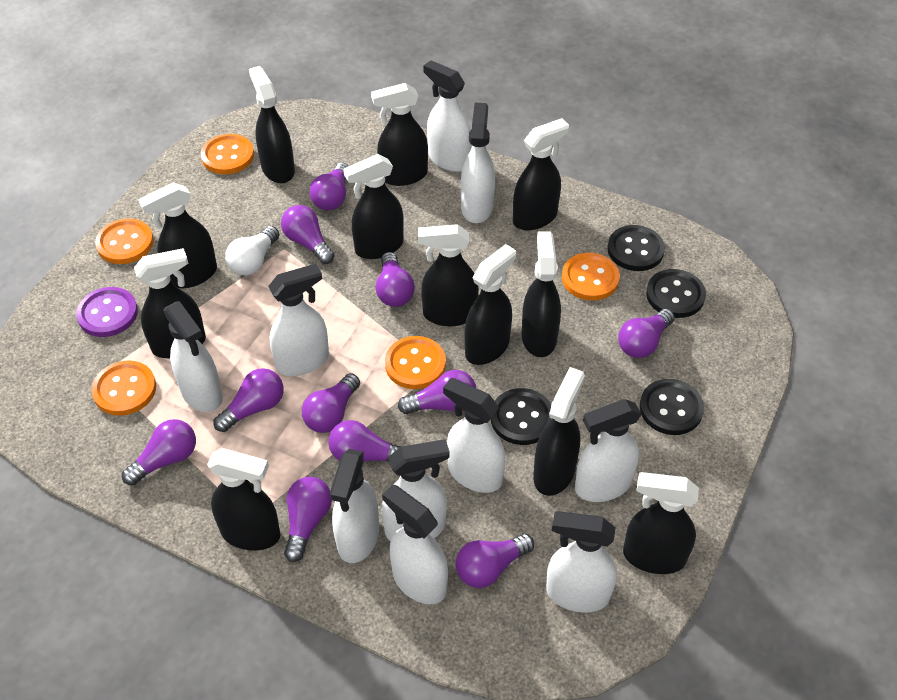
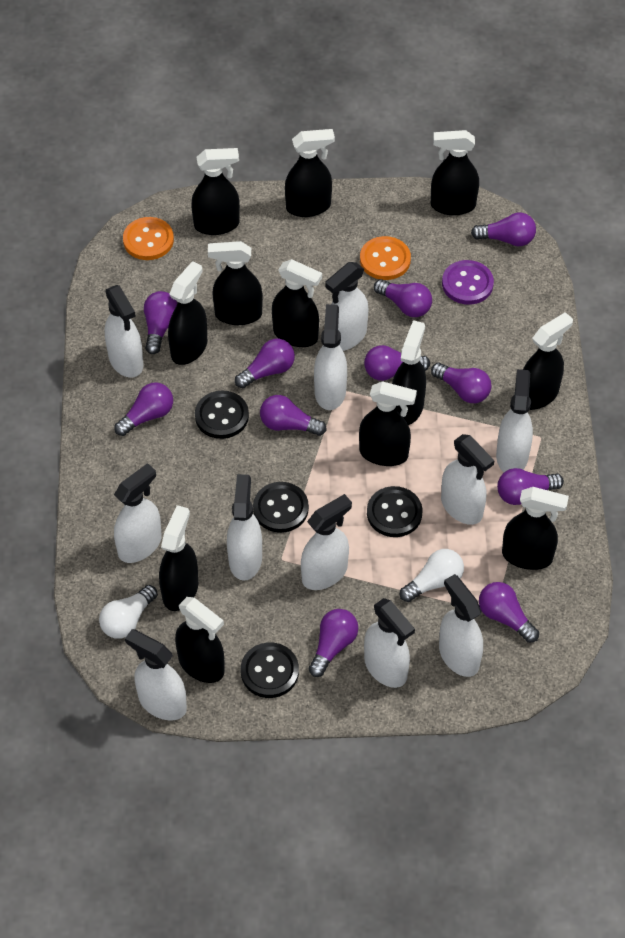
orange button: 5 -> 2
white light bulb: 1 -> 2
white spray bottle: 10 -> 11

